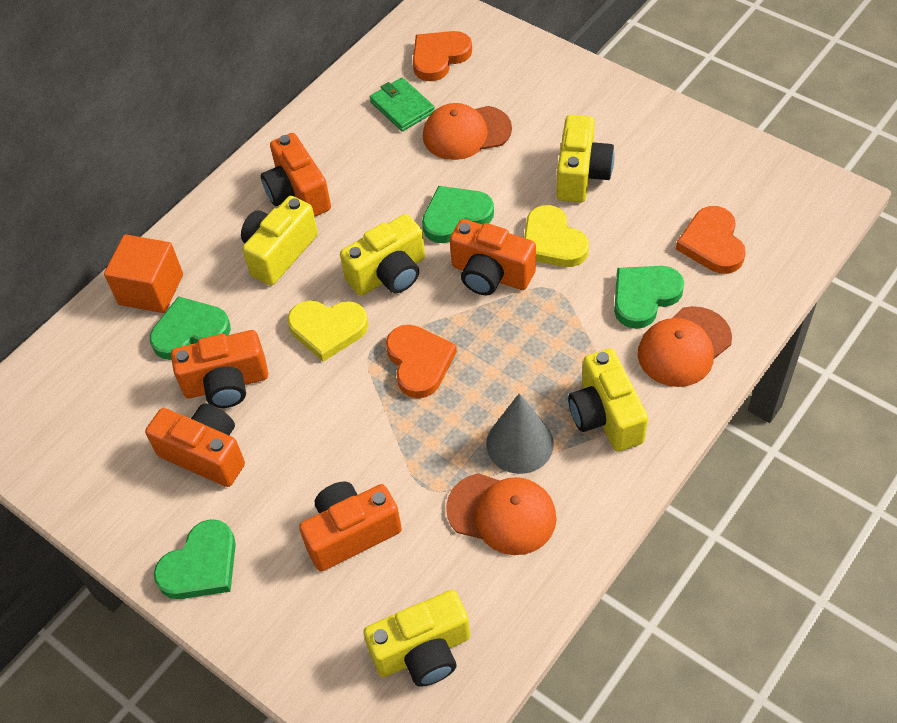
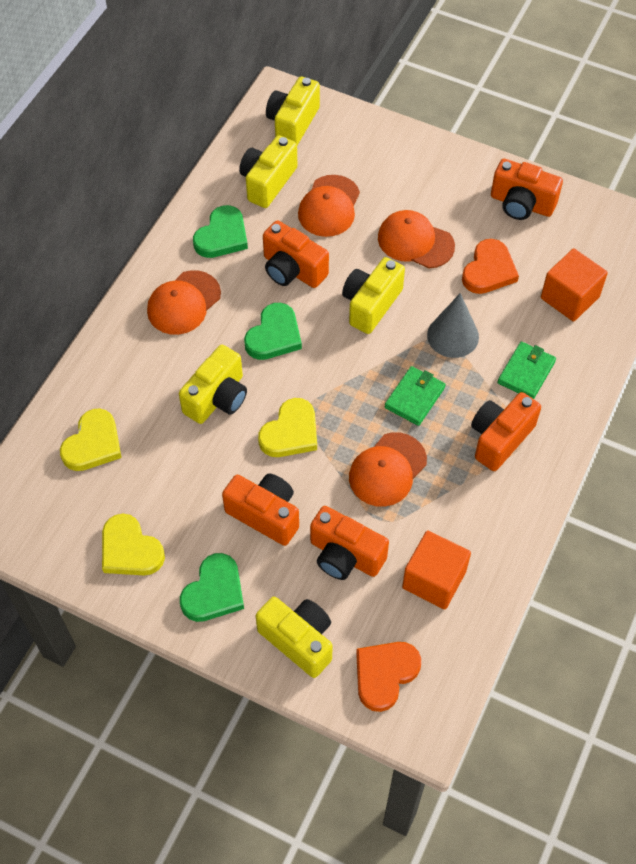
green heart: 4 -> 3
green wallet: 1 -> 2
orange cap: 3 -> 4
orange cube: 1 -> 2
orange heart: 3 -> 2
yellow heart: 2 -> 3

